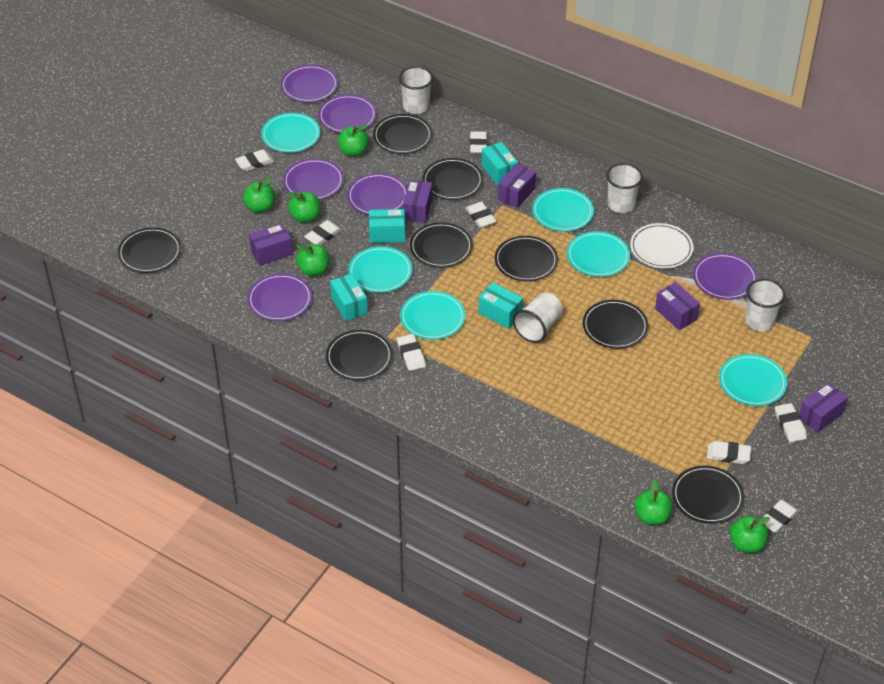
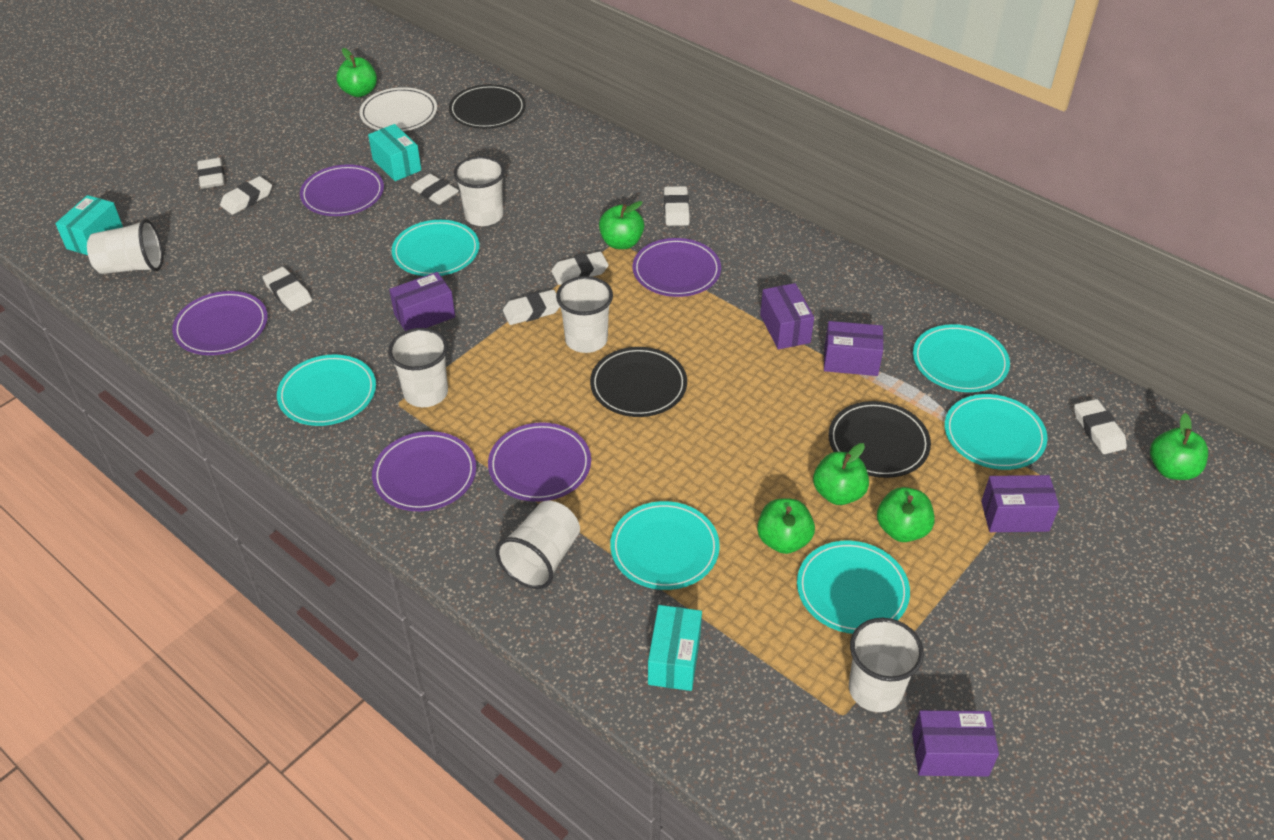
black plate: 8 -> 3
purple plate: 6 -> 5
turquoise box: 4 -> 3
white cup: 4 -> 6

